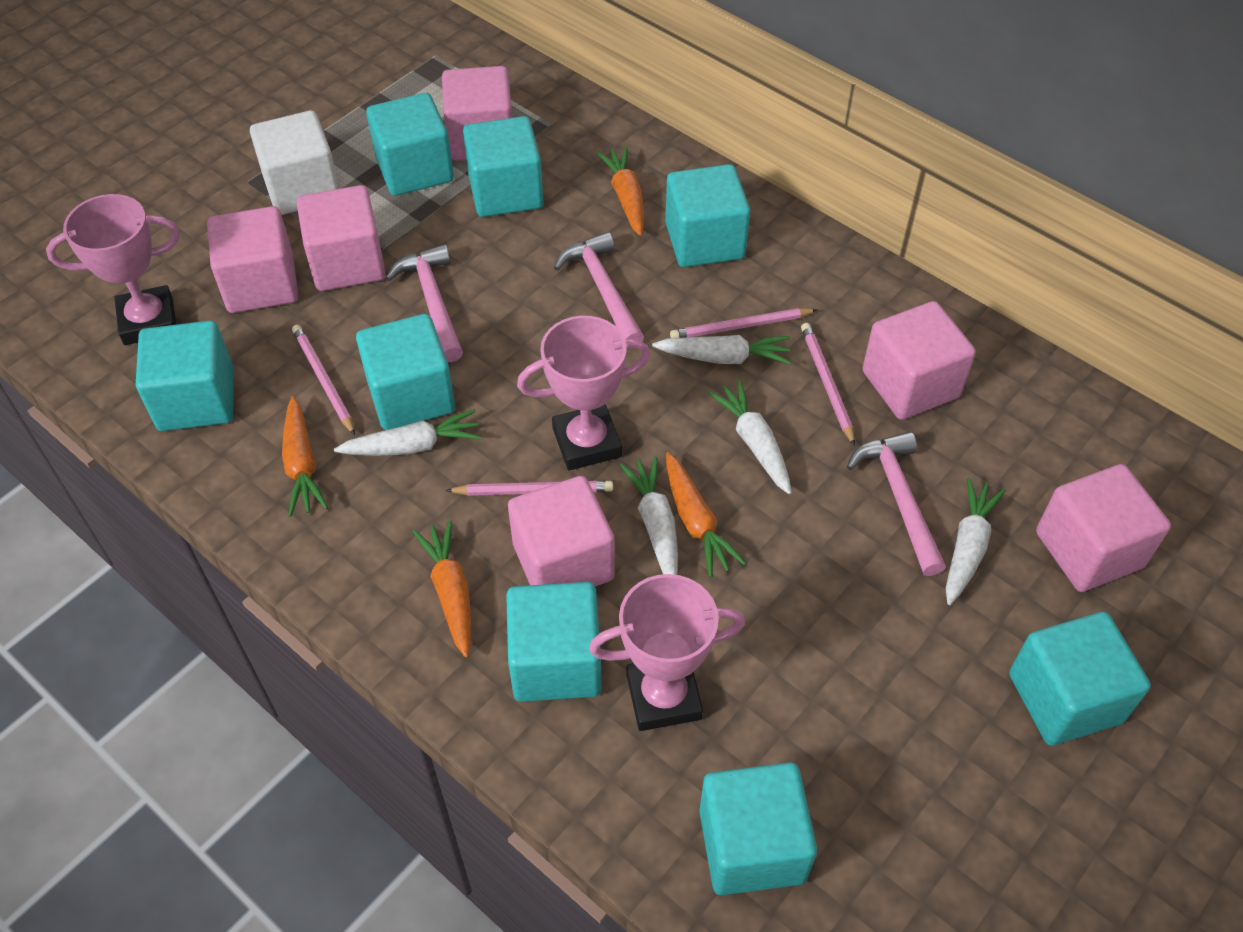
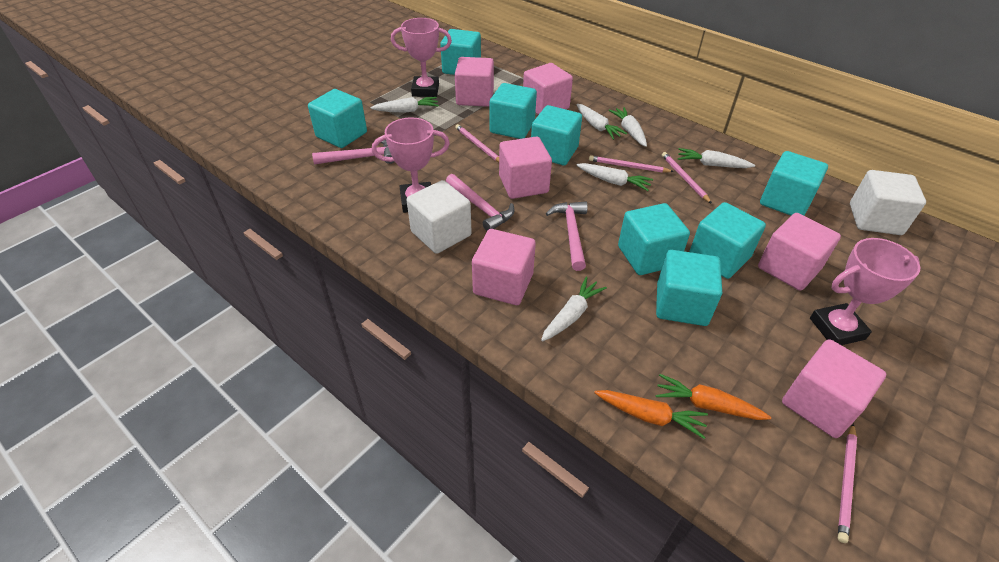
orange carrot: 4 -> 2
white carrot: 5 -> 6
white cube: 1 -> 2

